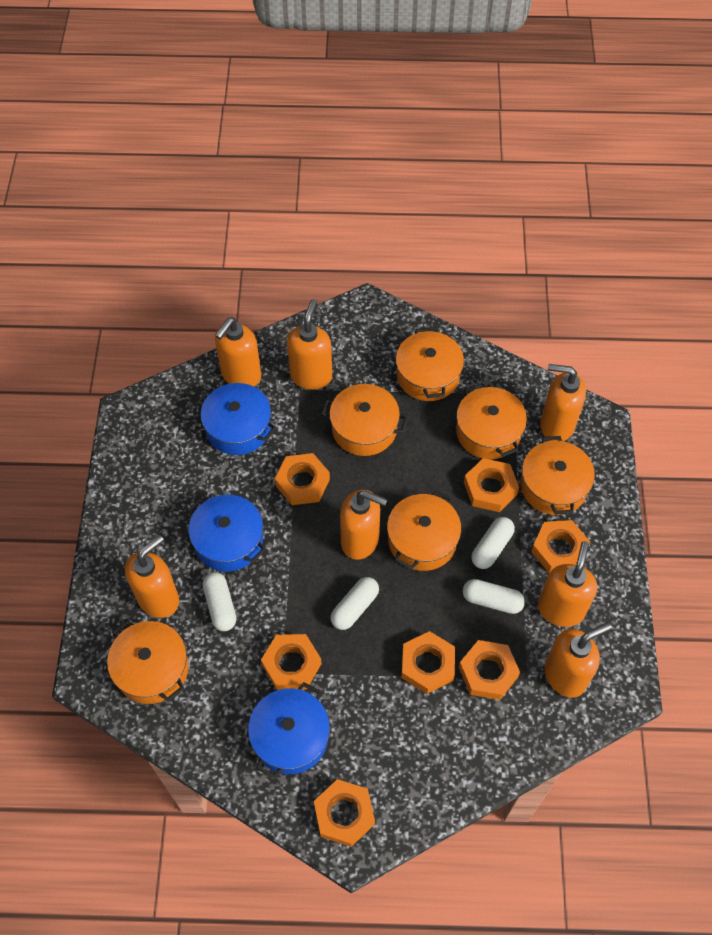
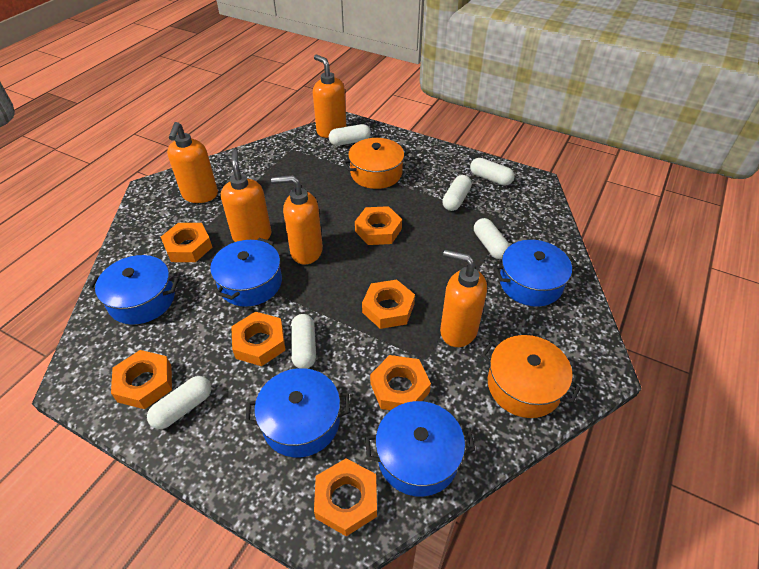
blue pot: 3 -> 5
orange pot: 6 -> 2
orange soap dispenser: 7 -> 5
white capsule: 4 -> 6

